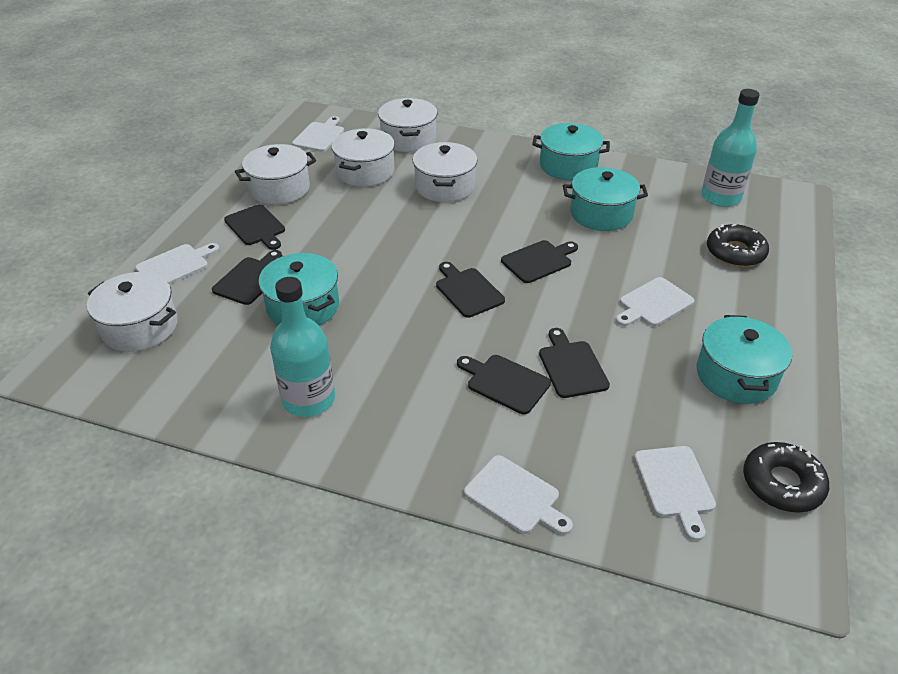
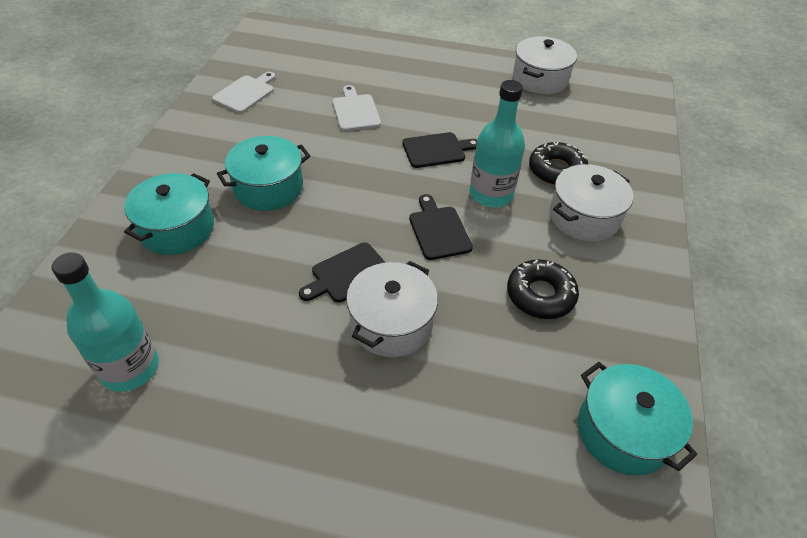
black cutting board: 6 -> 3
turquoise pot: 4 -> 3
white cutting board: 5 -> 2
white pot: 5 -> 3

